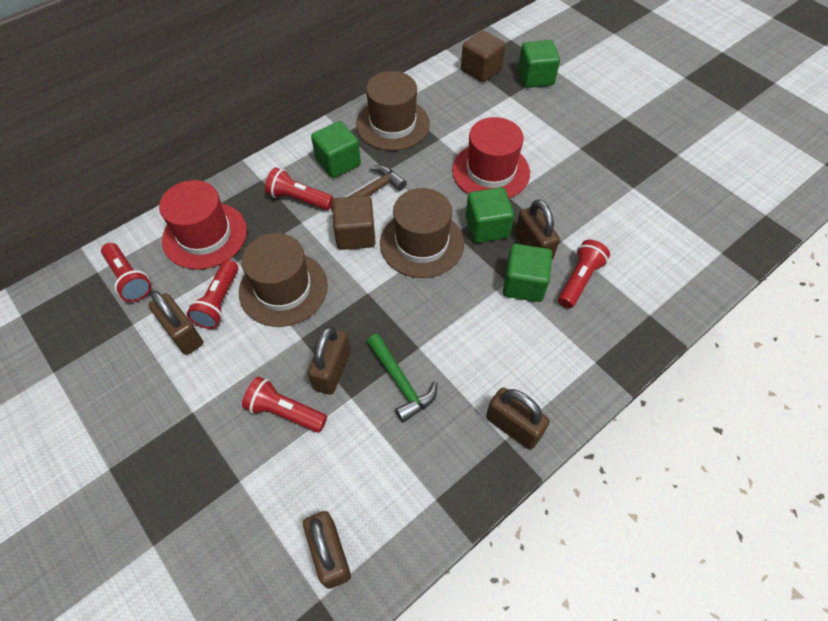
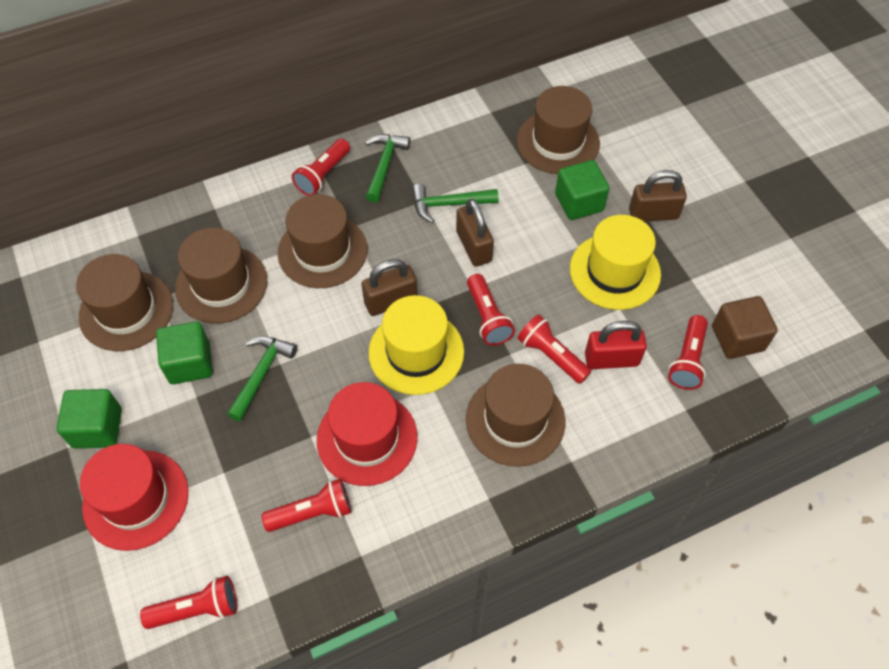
brown cube: 2 -> 1
brown hammer: 1 -> 0
brown hat: 3 -> 5
brown padlock: 5 -> 3
green cube: 4 -> 3
green hammer: 1 -> 3
red flashlight: 5 -> 6
red padlock: 0 -> 1
yellow hat: 0 -> 2

